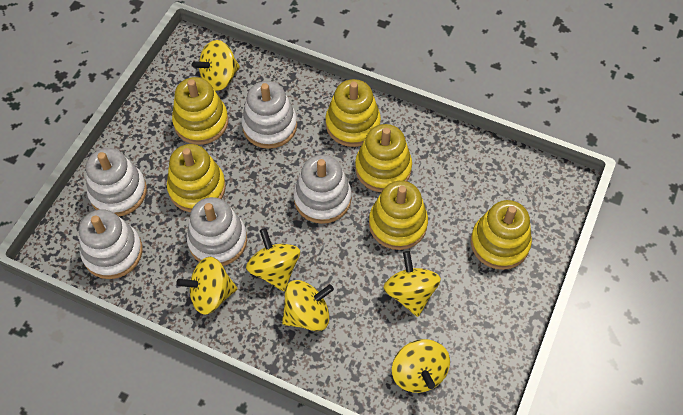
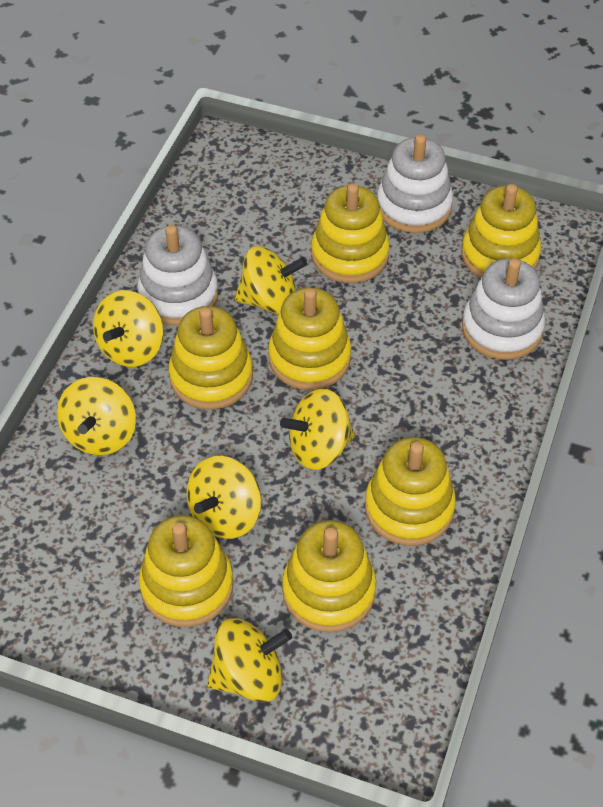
white stacking toy: 5 -> 3
yellow stacking toy: 6 -> 7

